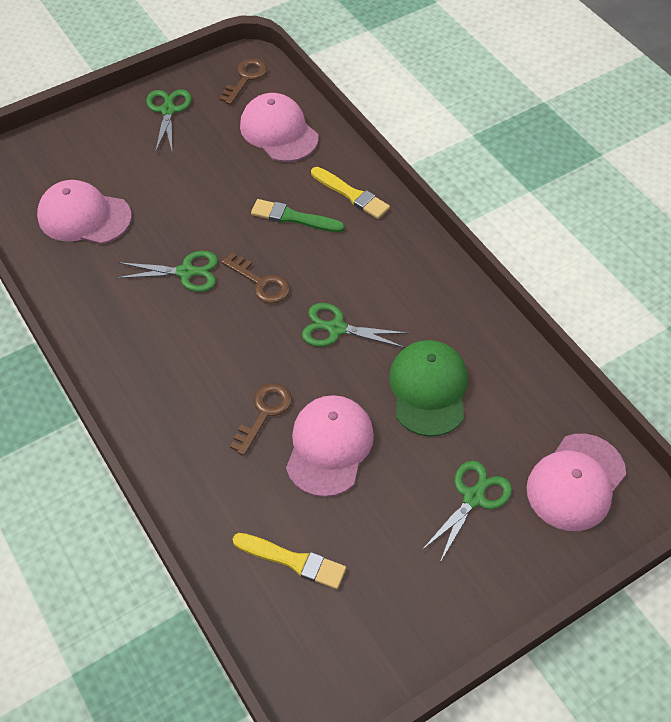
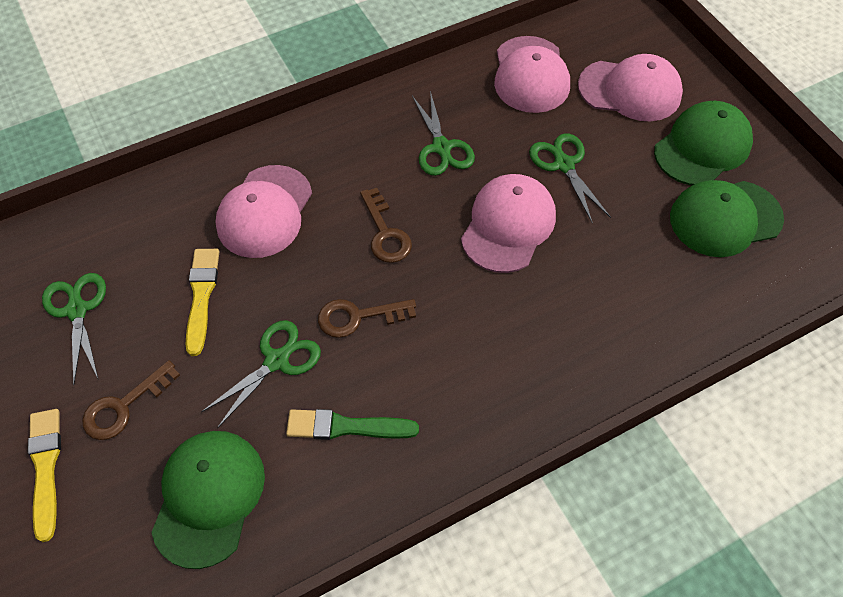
green cap: 1 -> 3

